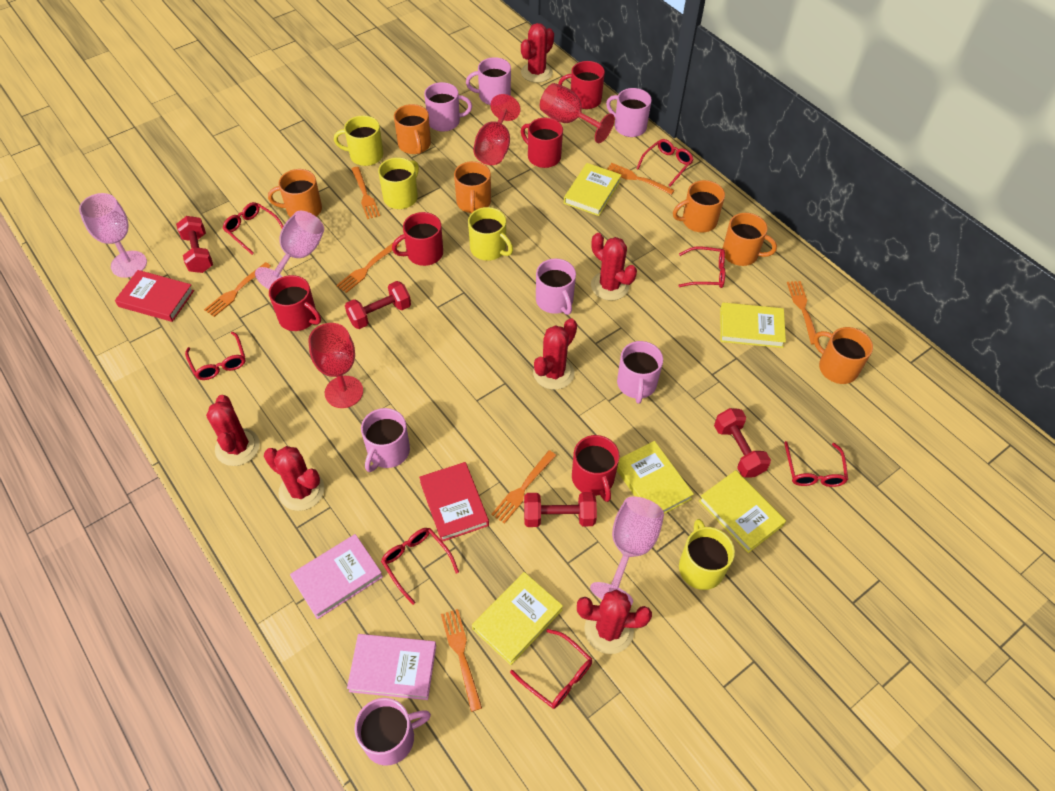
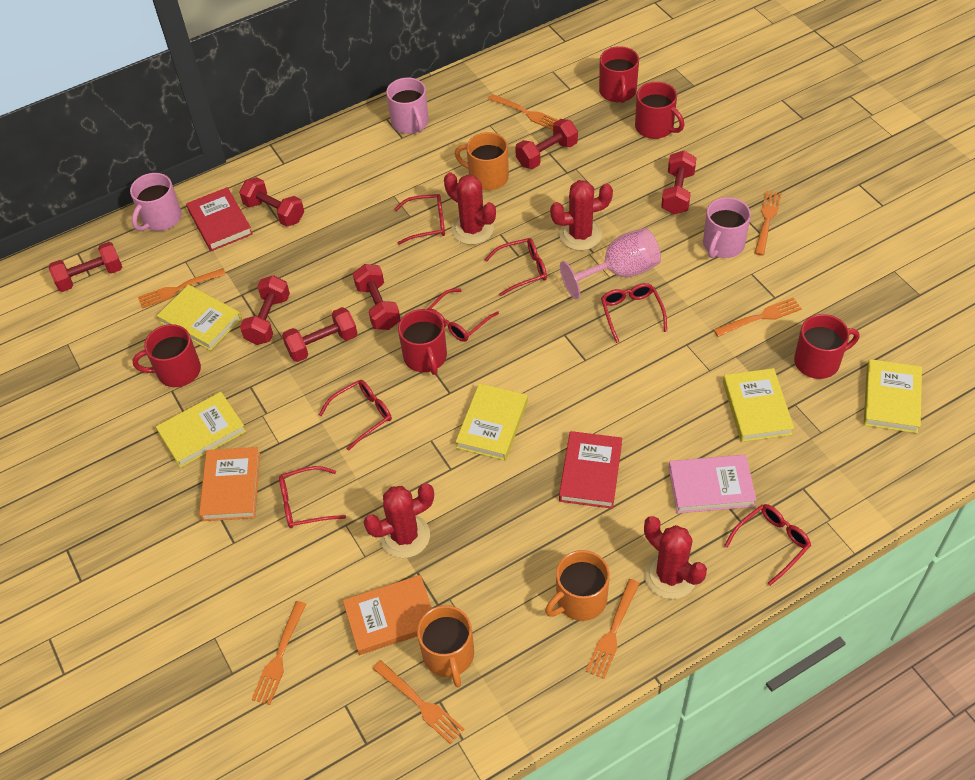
orange book: 0 -> 2
orange mug: 6 -> 3
pink book: 2 -> 1
pink goblet: 3 -> 1
pink mug: 7 -> 3
red cactus: 6 -> 4
red dumbbell: 4 -> 7
red goblet: 3 -> 0
yellow mug: 4 -> 0

